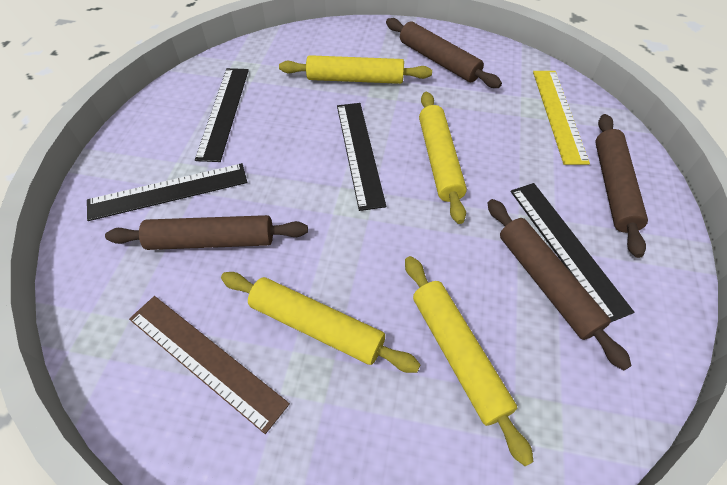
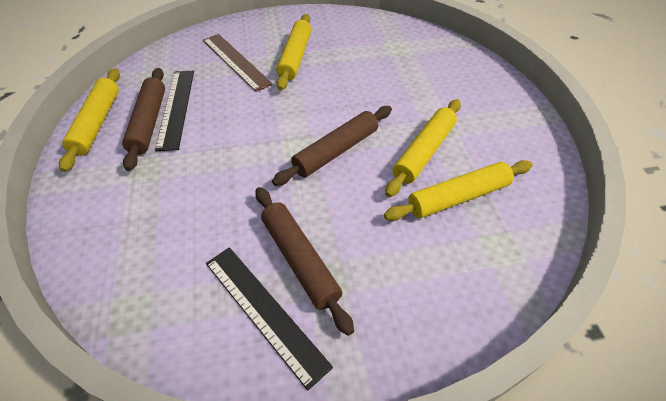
black ruler: 4 -> 2
brown rolling pin: 4 -> 3
yellow ruler: 1 -> 0

